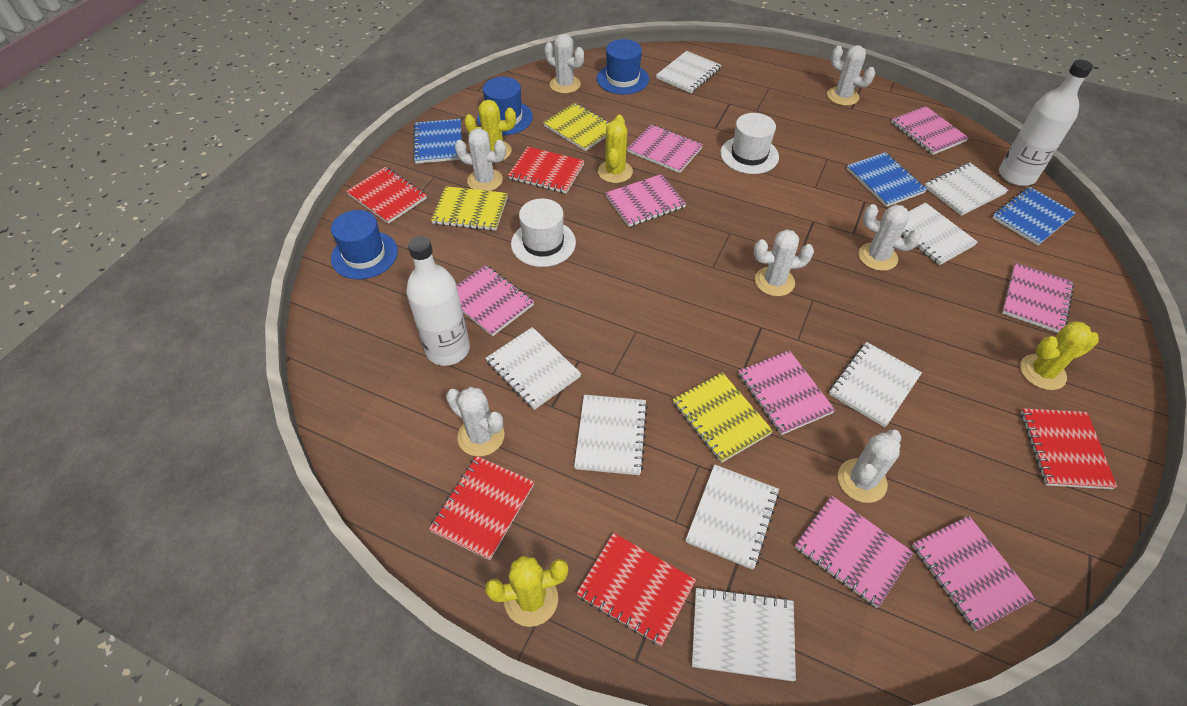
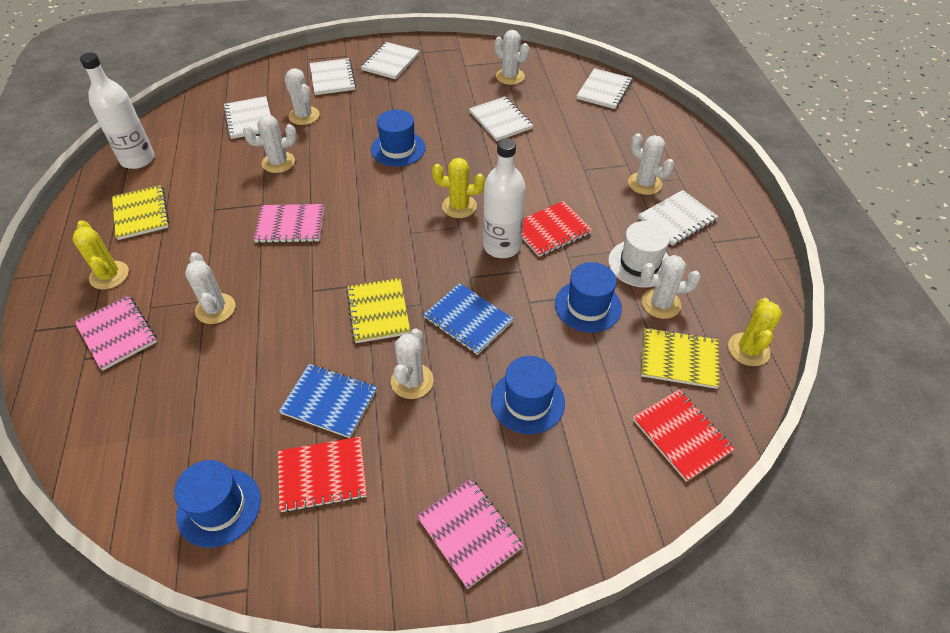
blue hat: 3 -> 4
blue notebook: 3 -> 2
pink notebook: 8 -> 3
red notebook: 5 -> 3
white hat: 2 -> 1
white notebook: 8 -> 6
yellow cactus: 4 -> 3

